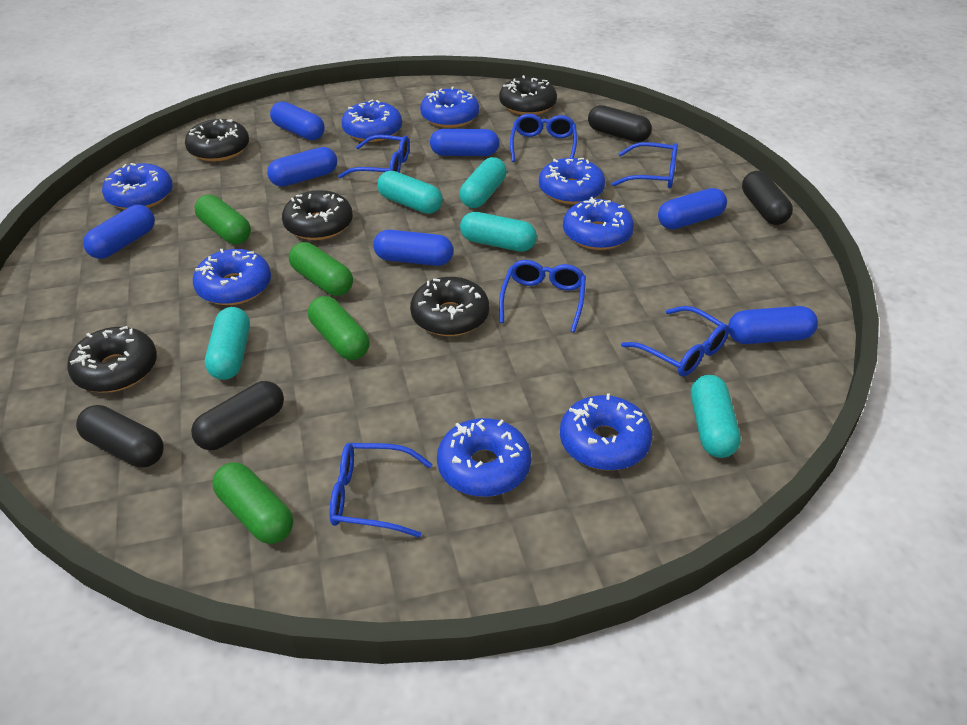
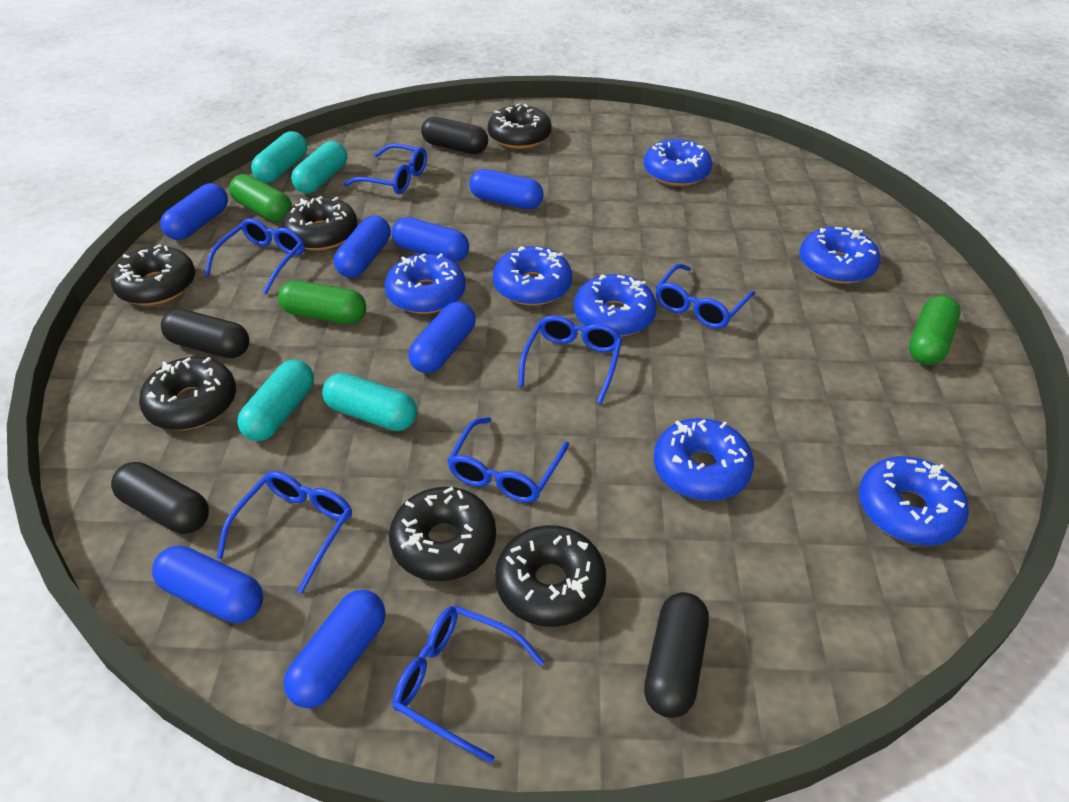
black donut: 5 -> 6
blue donut: 8 -> 7
blue glasses: 6 -> 7
green capsule: 4 -> 3
turquoise capsule: 5 -> 4

